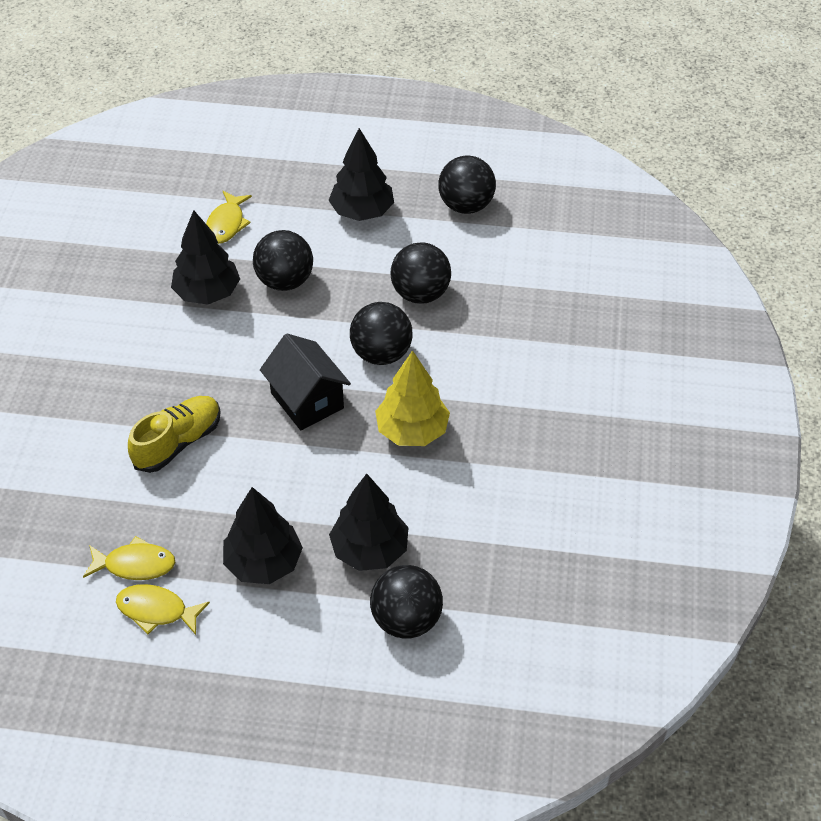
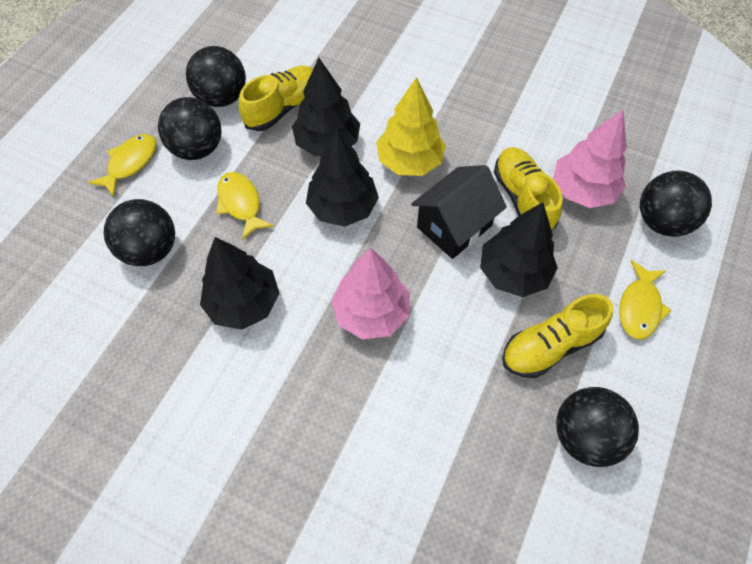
pink tree: 0 -> 2
yellow shoe: 1 -> 3

